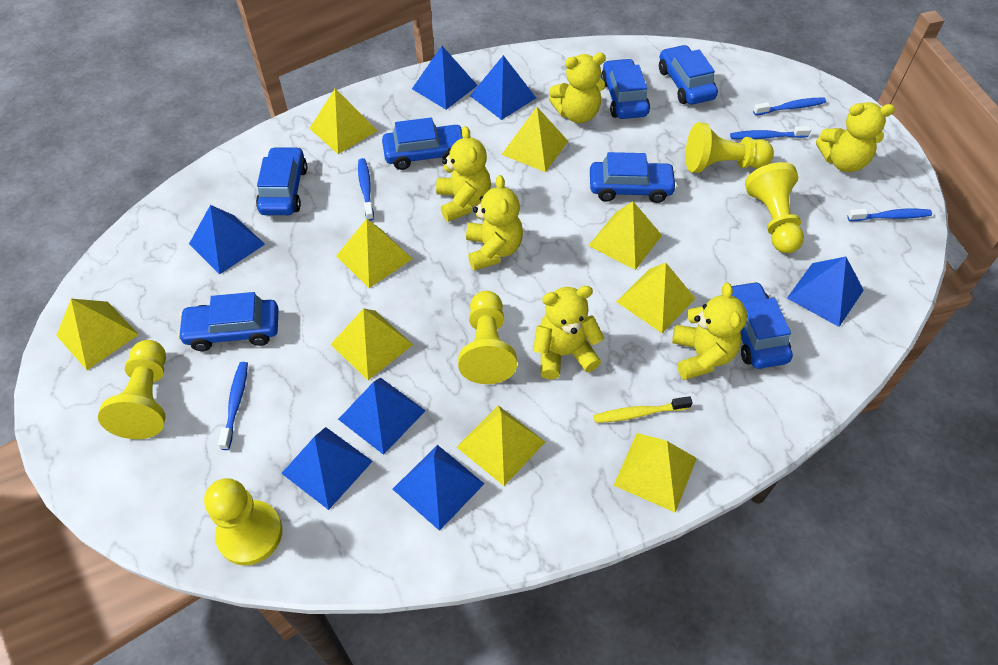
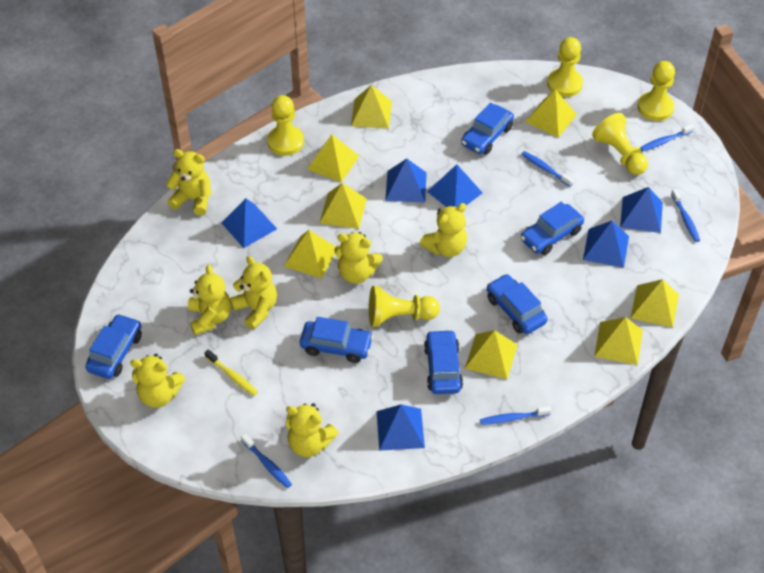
blue car: 7 -> 6
blue pyramid: 7 -> 6
yellow pyramid: 9 -> 8
yellow teddy bear: 6 -> 7

